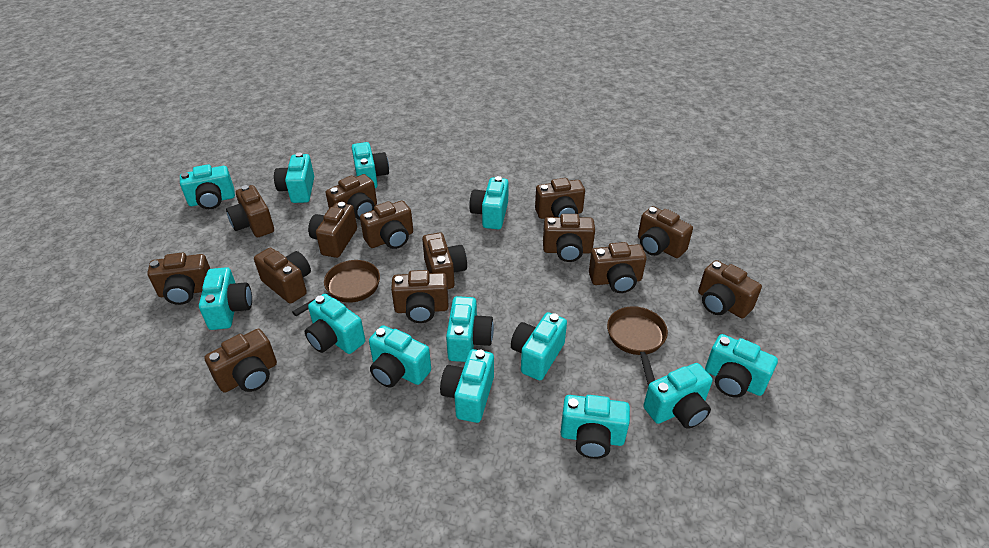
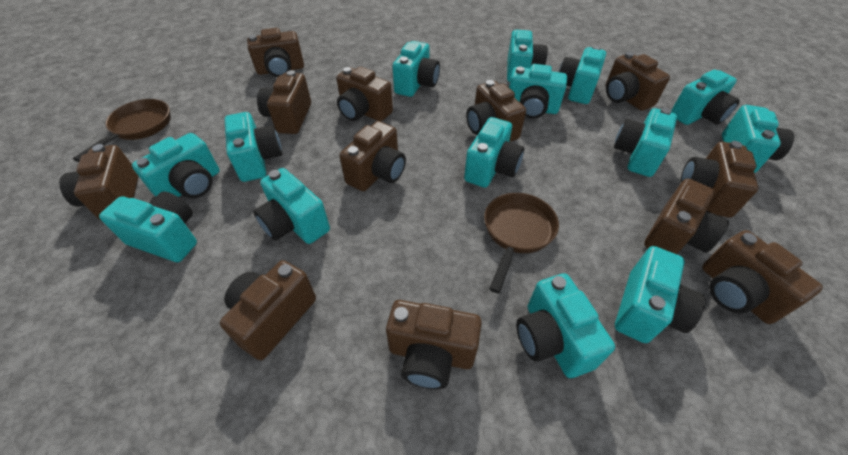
brown camera: 14 -> 12
turquoise camera: 13 -> 14

